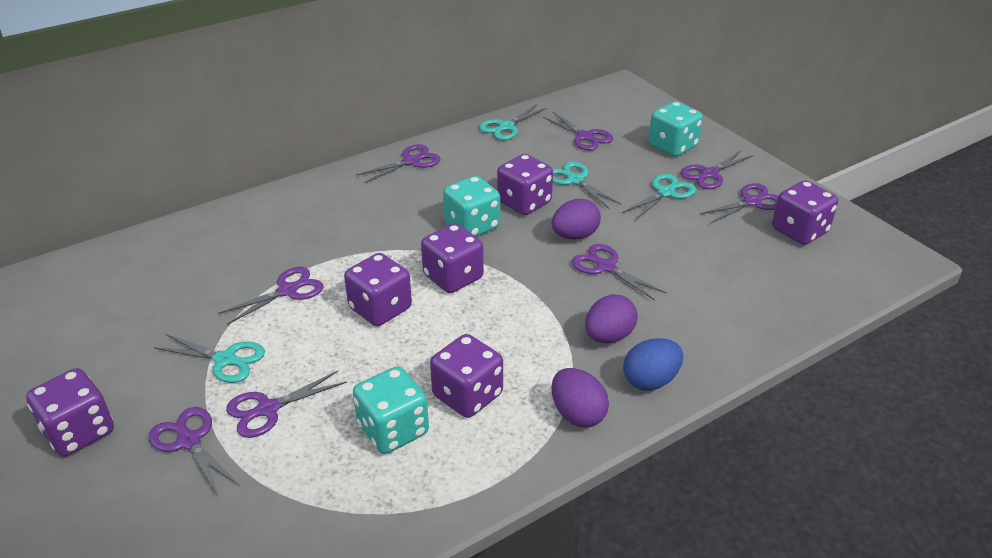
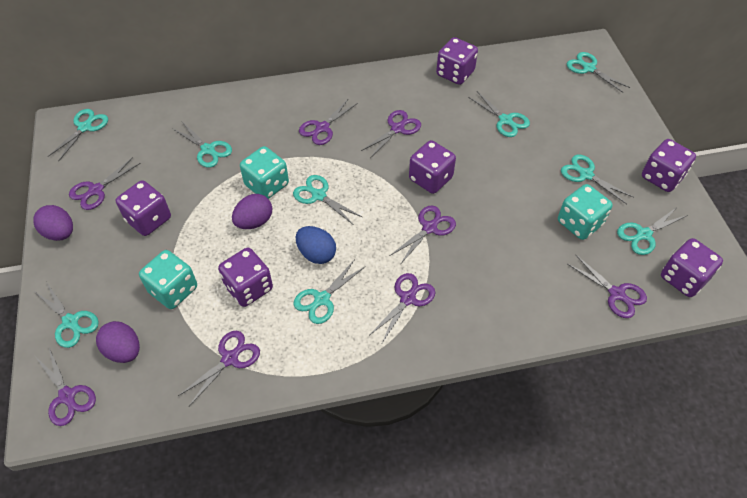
turquoise scissors: 4 -> 9

